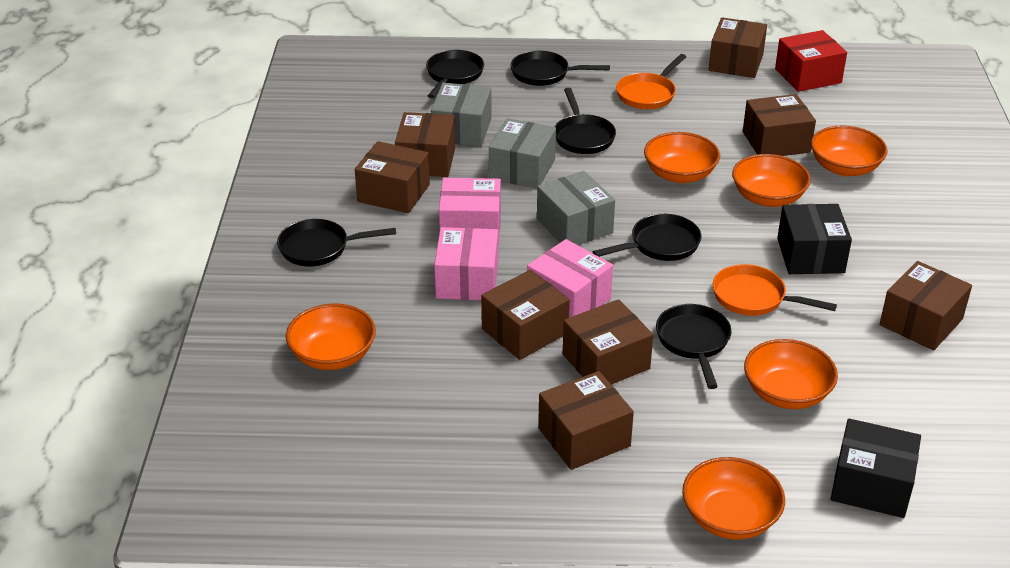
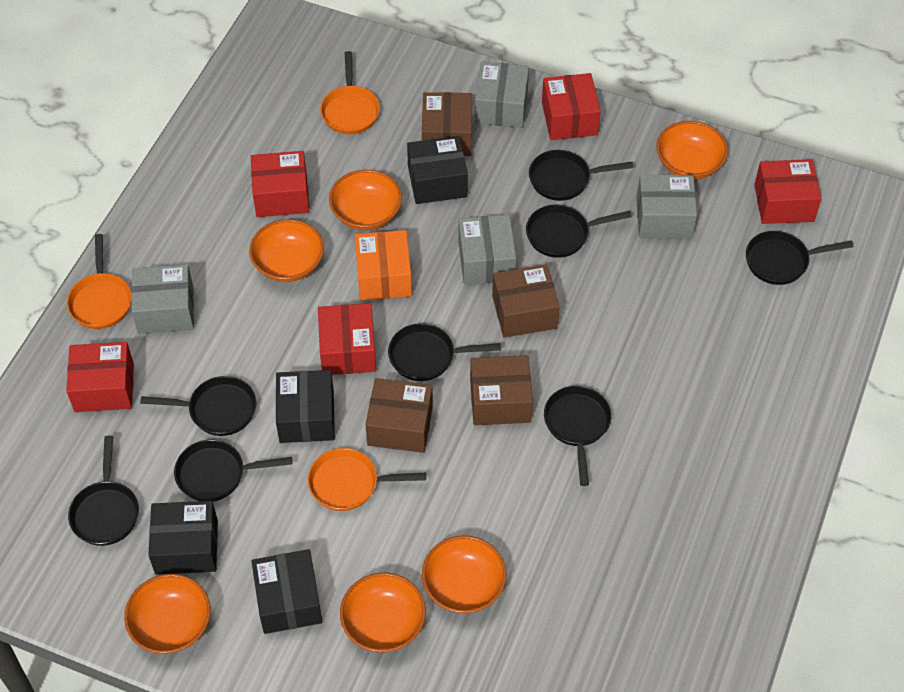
black box: 2 -> 4
black pan: 6 -> 8
brown box: 8 -> 4
grey box: 3 -> 4
orange box: 0 -> 1
orange pan: 2 -> 3
pink box: 3 -> 0
red box: 1 -> 5

